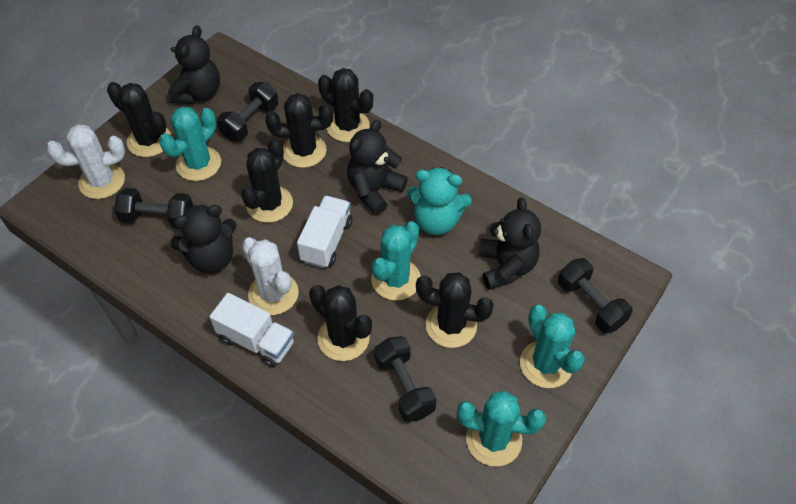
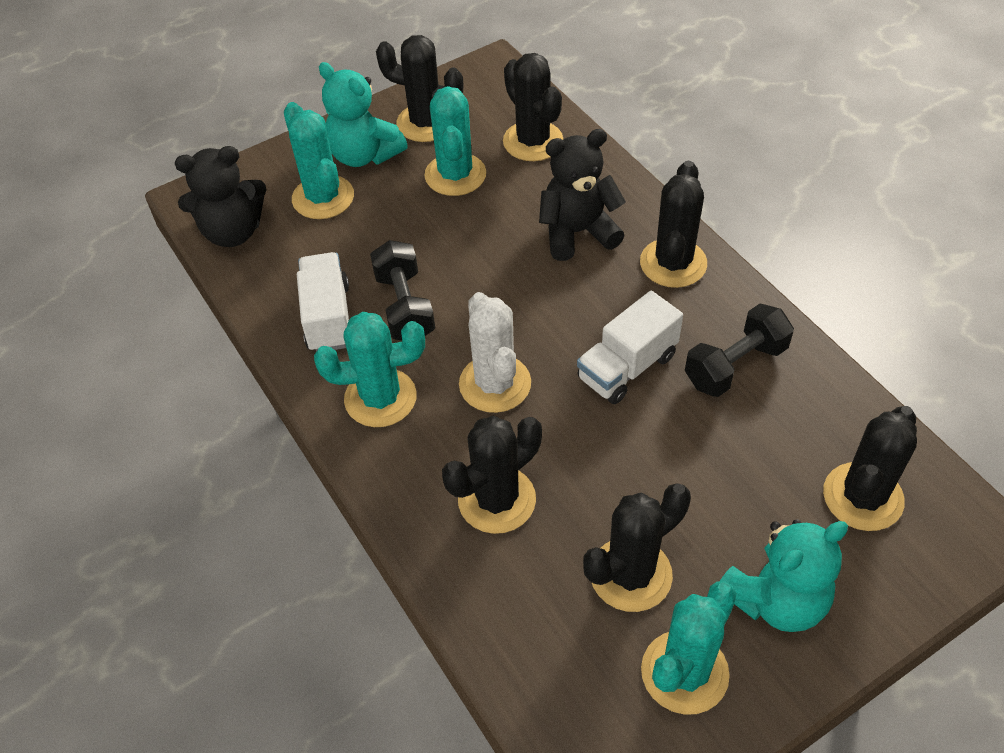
black dumbbell: 4 -> 2
black teddy bear: 4 -> 2
turquoise teddy bear: 1 -> 2
white cactus: 2 -> 1

